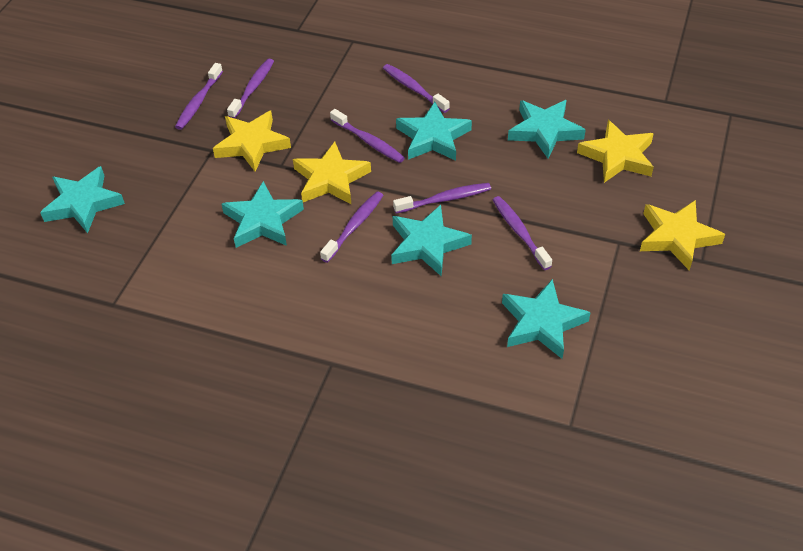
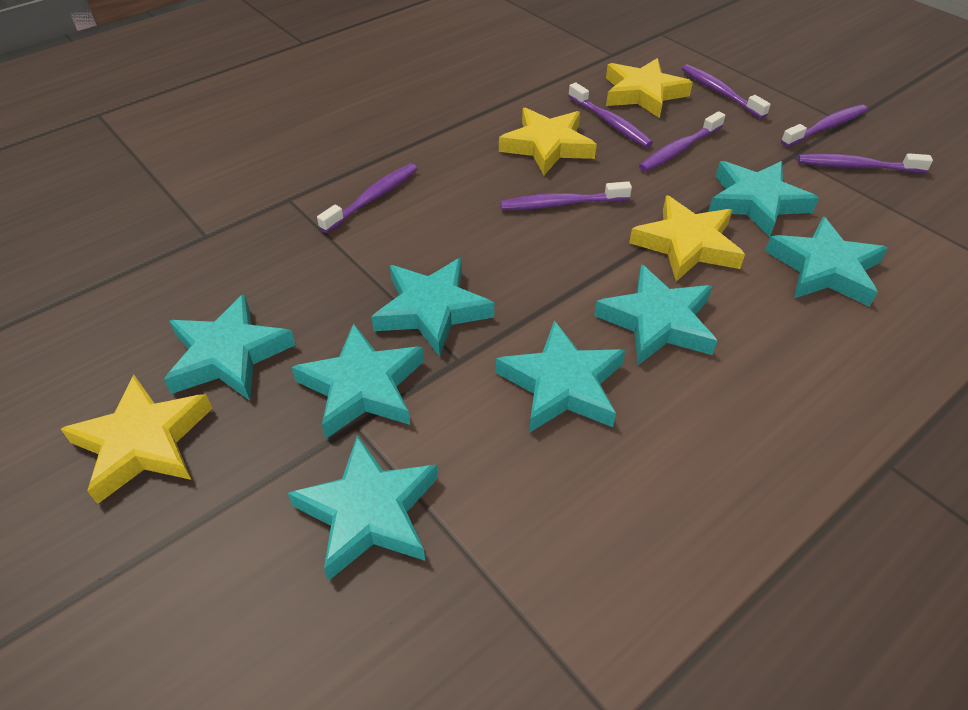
turquoise star: 6 -> 8

